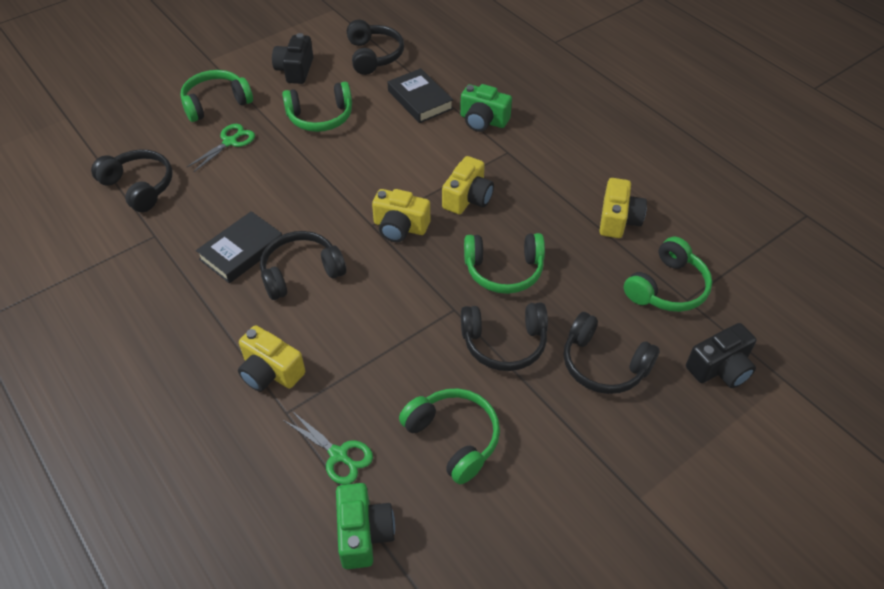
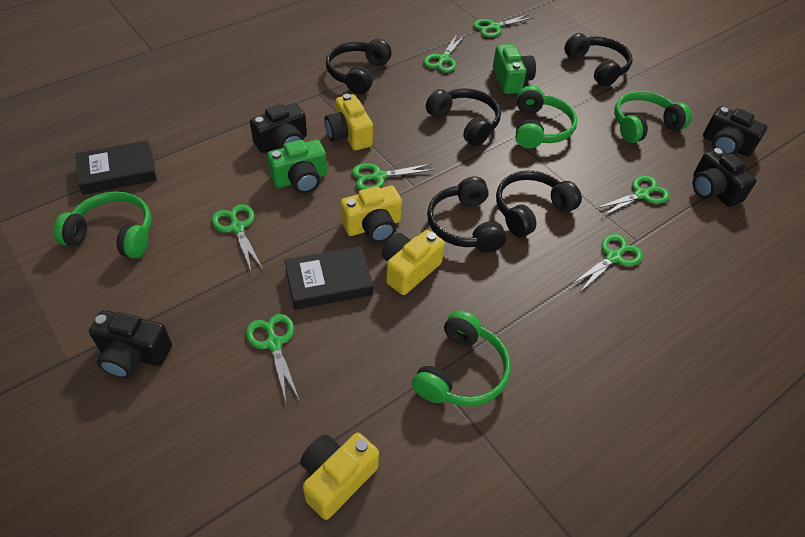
black camera: 2 -> 4
green headphones: 5 -> 4
green scissors: 2 -> 7

